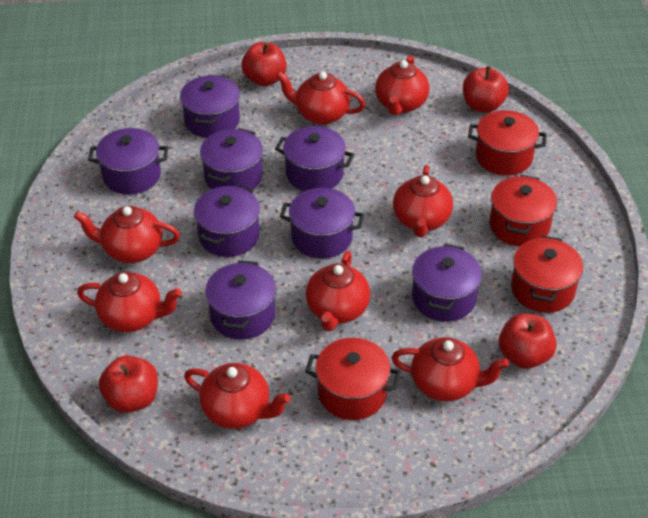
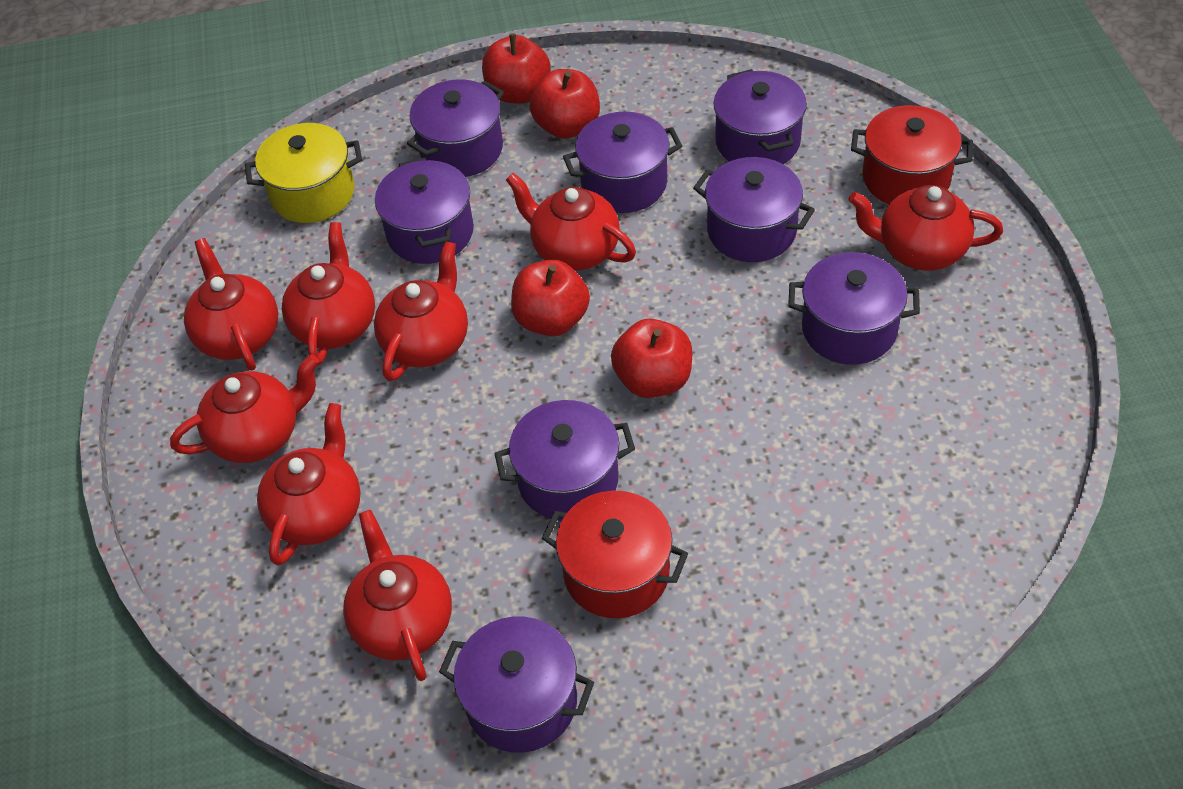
red pot: 4 -> 2
yellow pot: 0 -> 1

